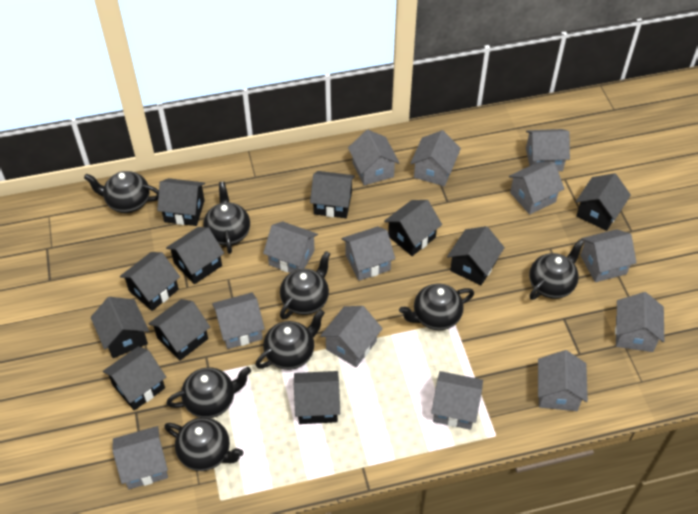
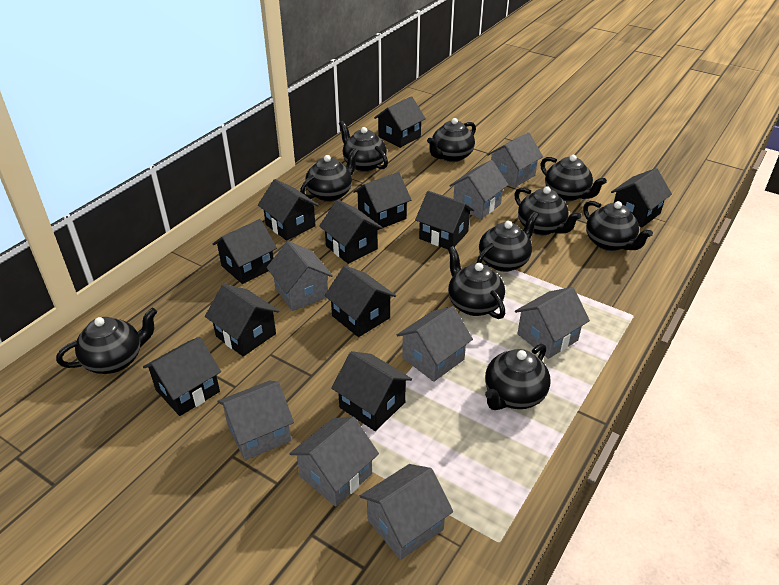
black teapot: 8 -> 10
grey house: 13 -> 8

